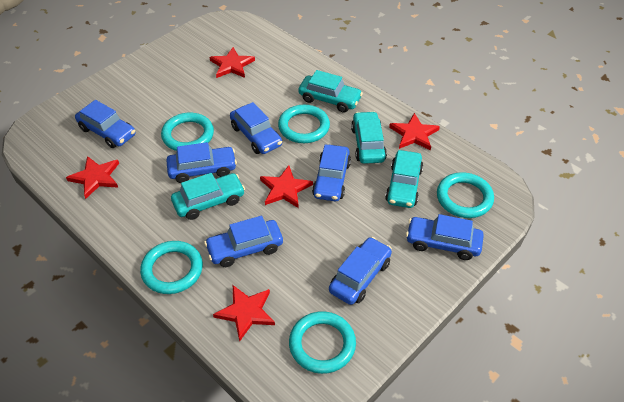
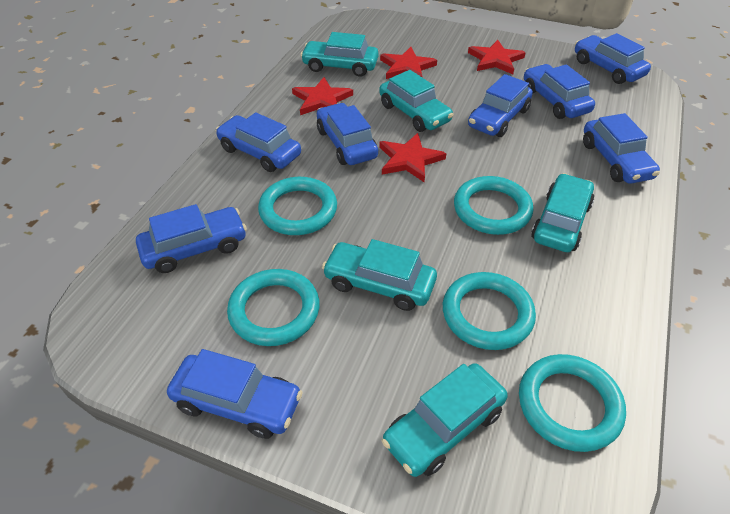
blue car: 7 -> 8
red star: 5 -> 4
turquoise car: 4 -> 5

